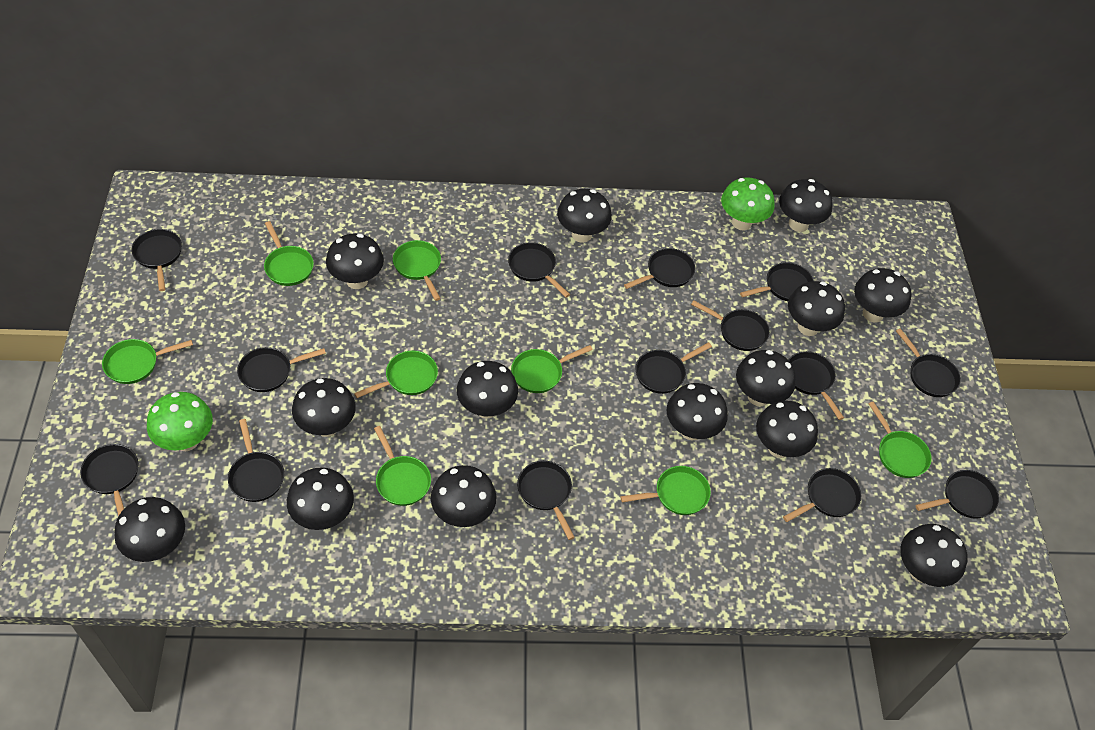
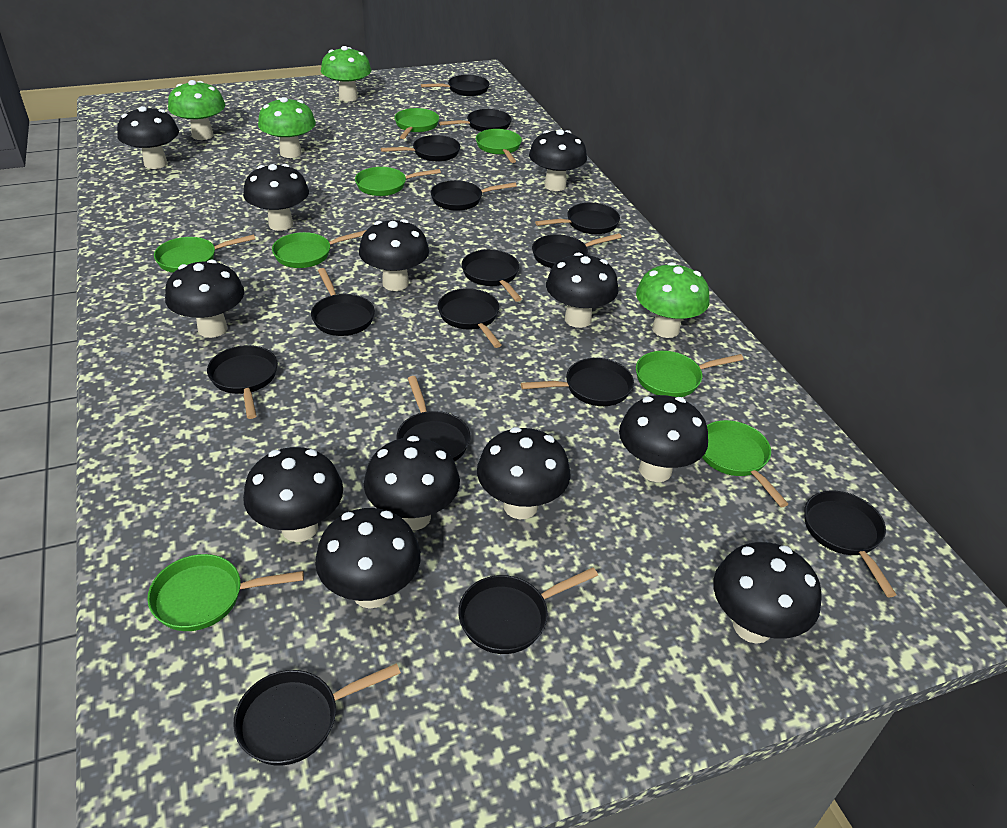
black mushroom: 14 -> 12
black pan: 14 -> 15
green mushroom: 2 -> 4

